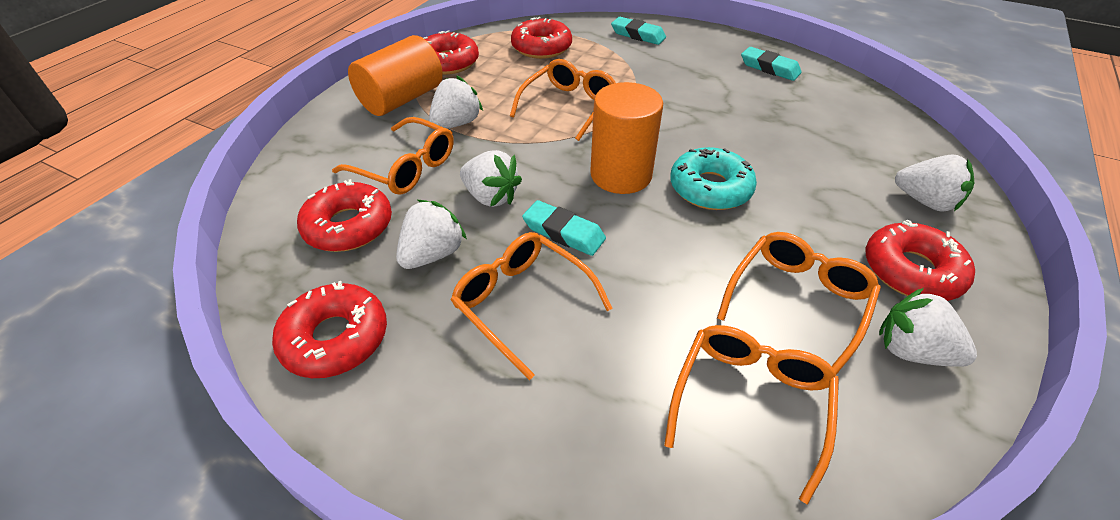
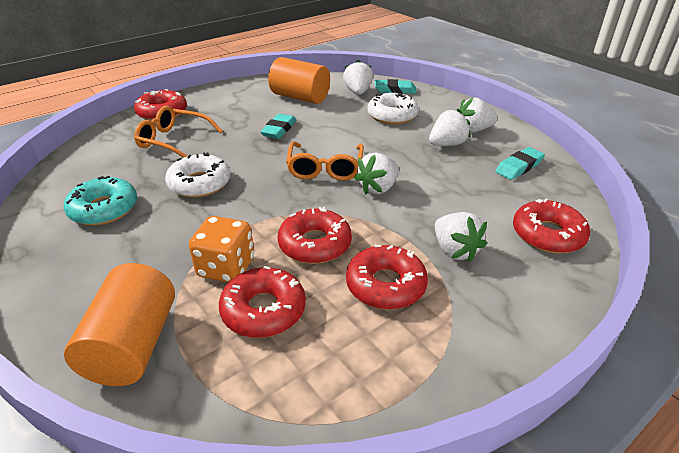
orange dice: 0 -> 1
orange glasses: 5 -> 2
white donut: 0 -> 2

